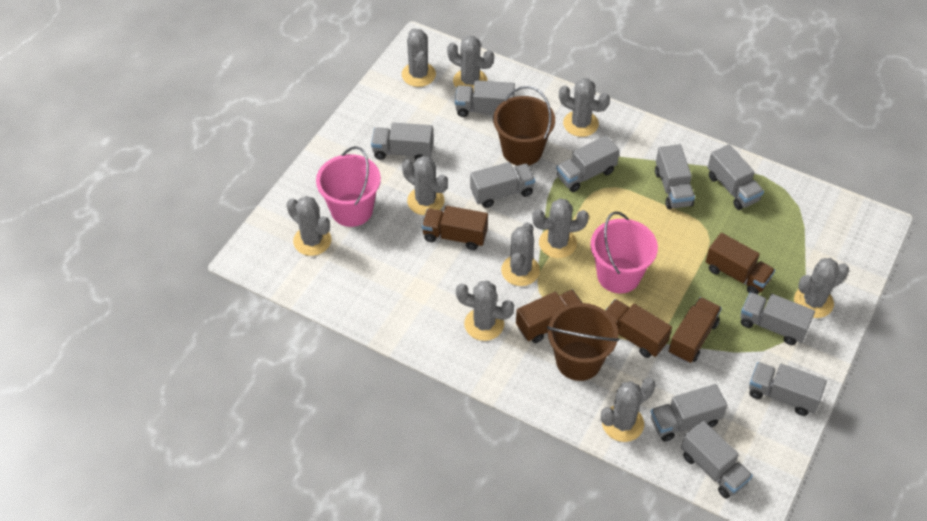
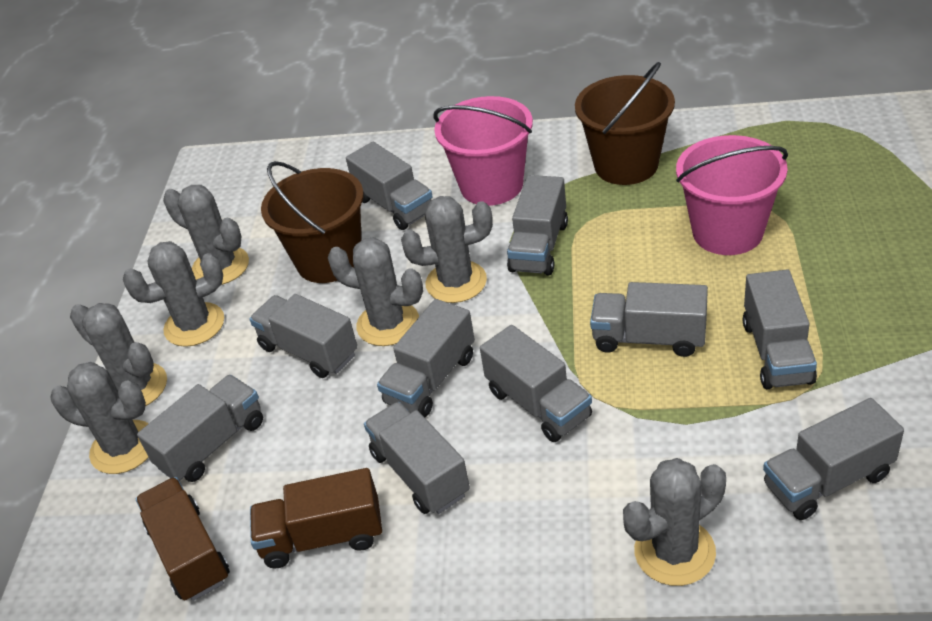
brown truck: 5 -> 2
grey cactus: 10 -> 7

